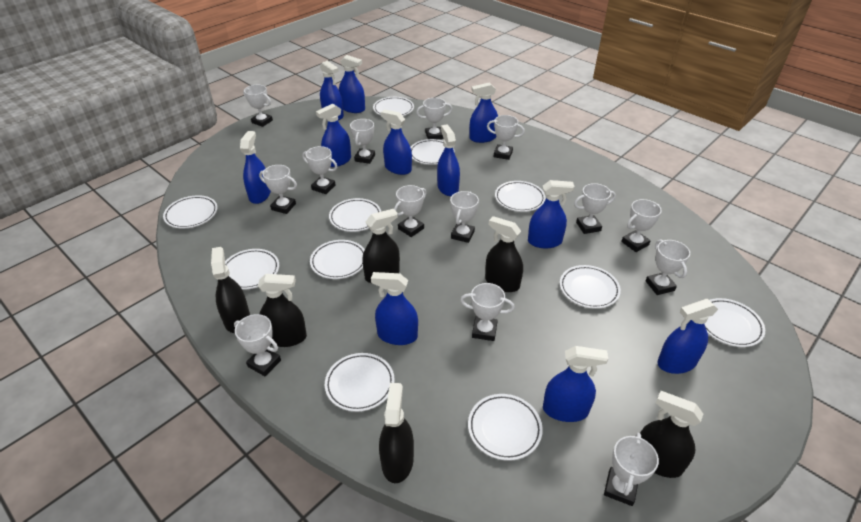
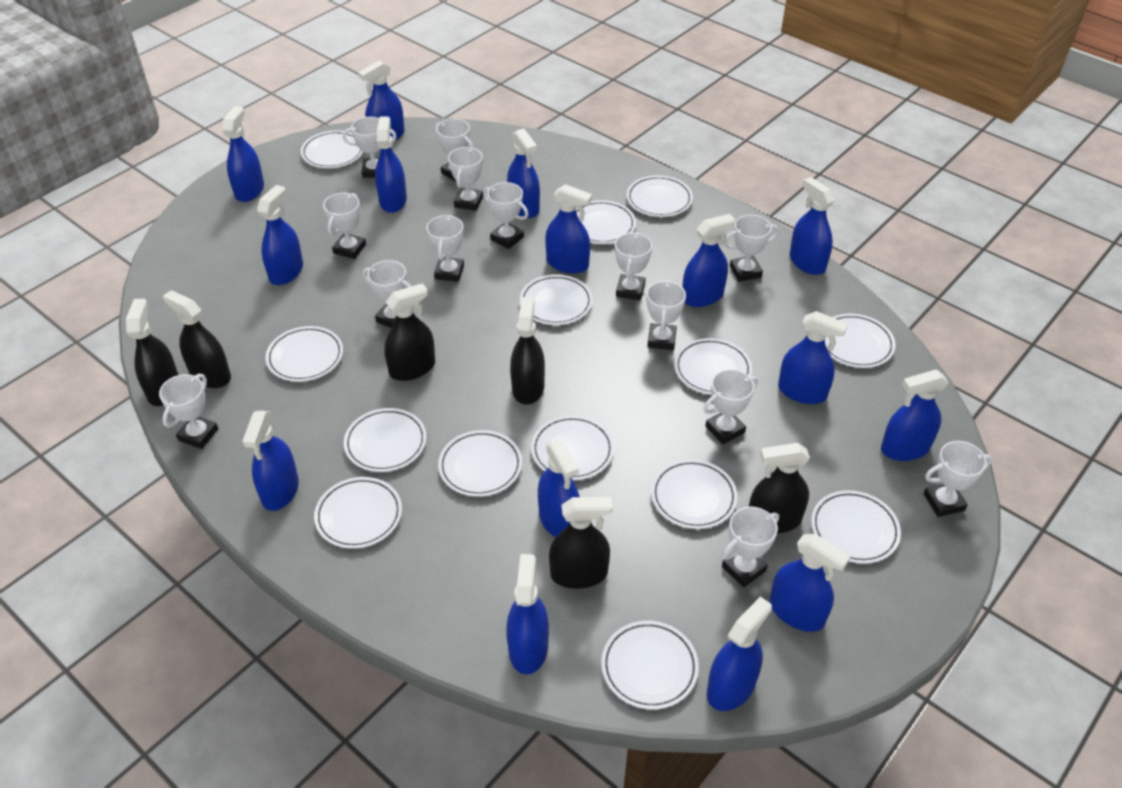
blue spray bottle: 11 -> 15
white plate: 11 -> 14

